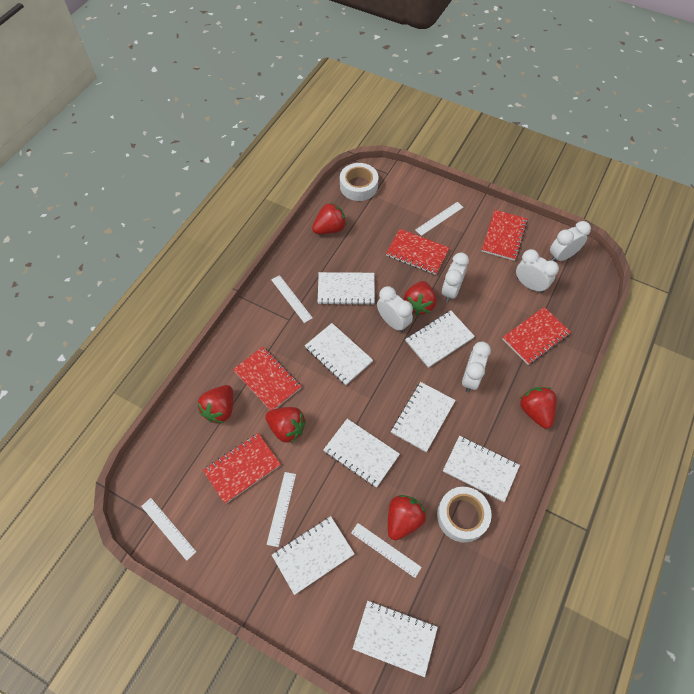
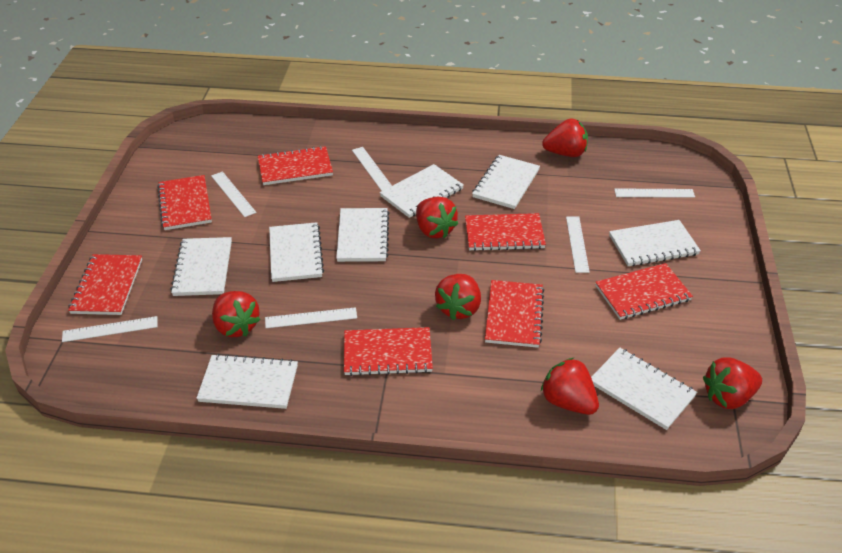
red notebook: 5 -> 7
white clock: 5 -> 0
white ruler: 5 -> 6
white tape: 2 -> 0

